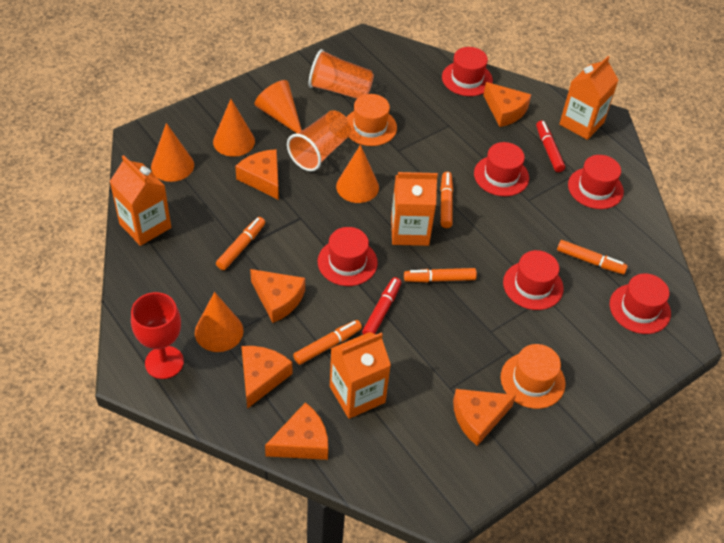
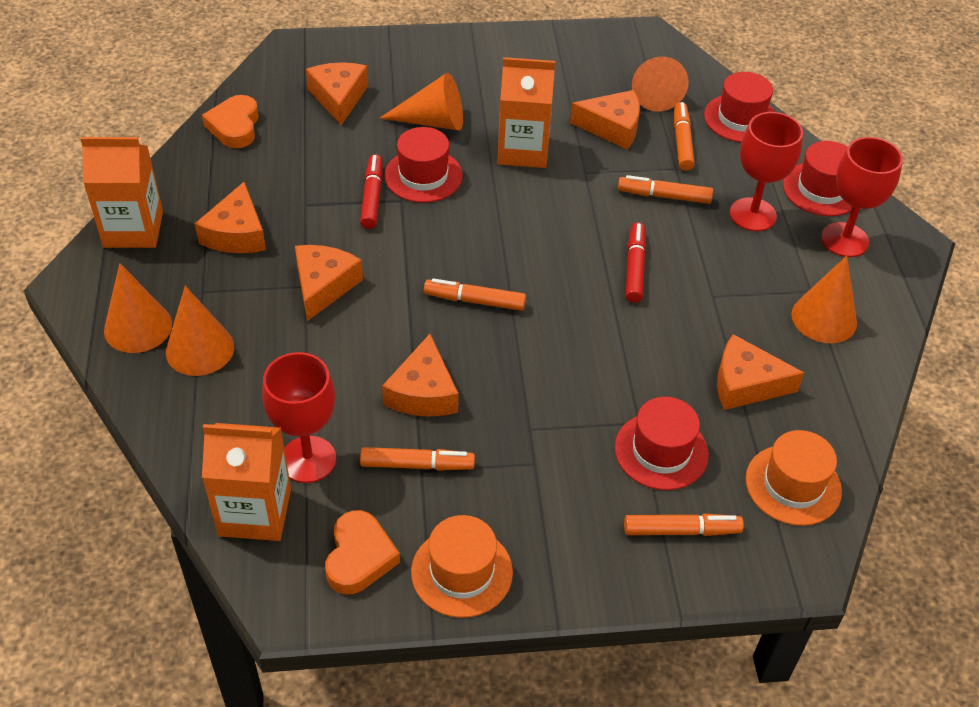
orange carton: 4 -> 3
orange cup: 2 -> 0
orange heart: 0 -> 2
red goblet: 1 -> 3
red hat: 6 -> 4

